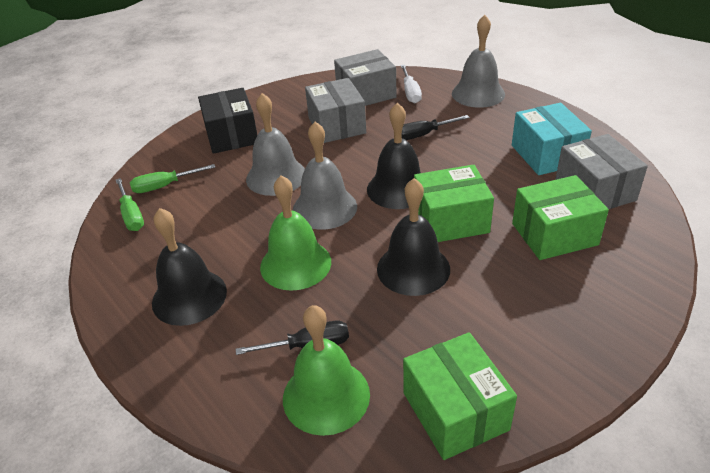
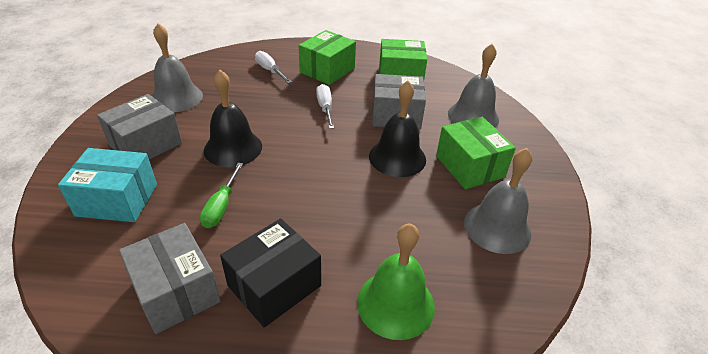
black bell: 3 -> 2
black screwdriver: 2 -> 0
green bell: 2 -> 1
green screwdriver: 2 -> 1
white screwdriver: 1 -> 2

